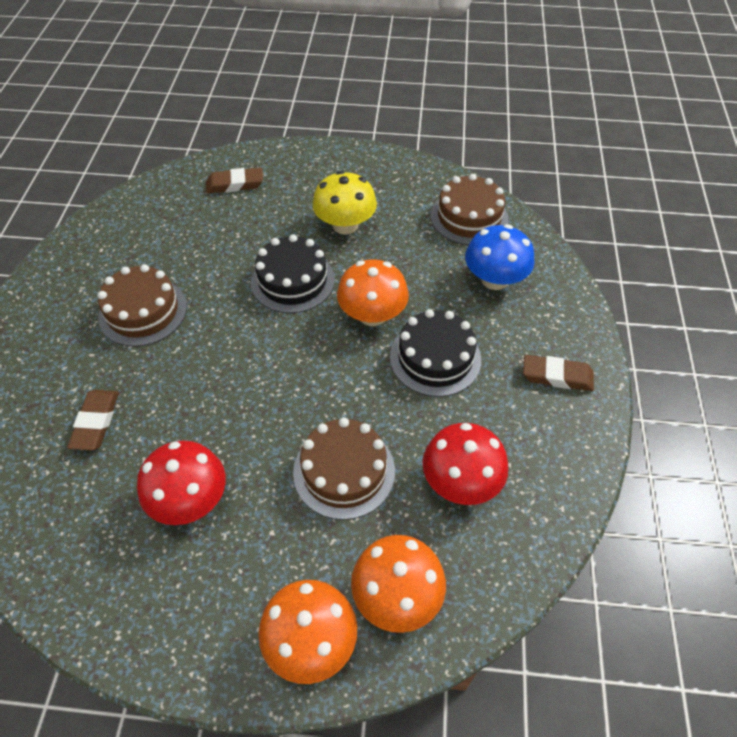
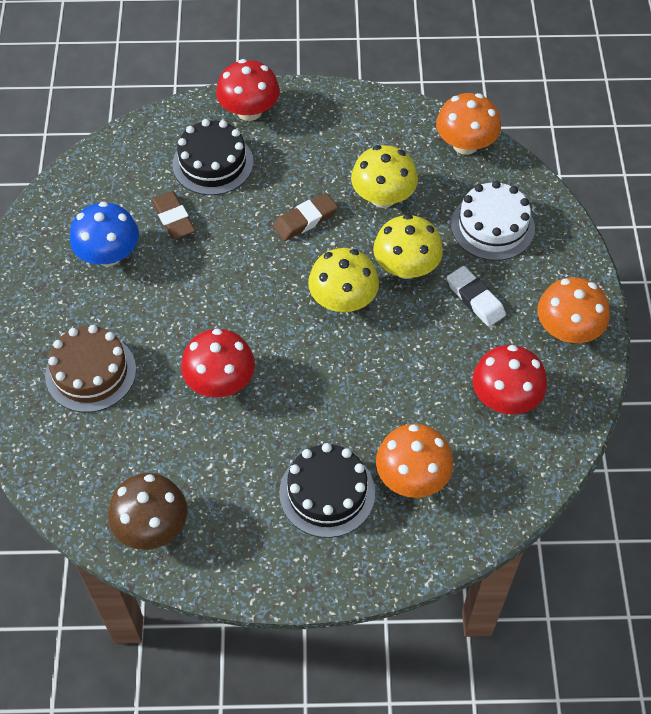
brown cake: 3 -> 1
brown eraser: 3 -> 2
brown mushroom: 0 -> 1
red mushroom: 2 -> 3
white cake: 0 -> 1
white eraser: 0 -> 1
yellow mushroom: 1 -> 3

